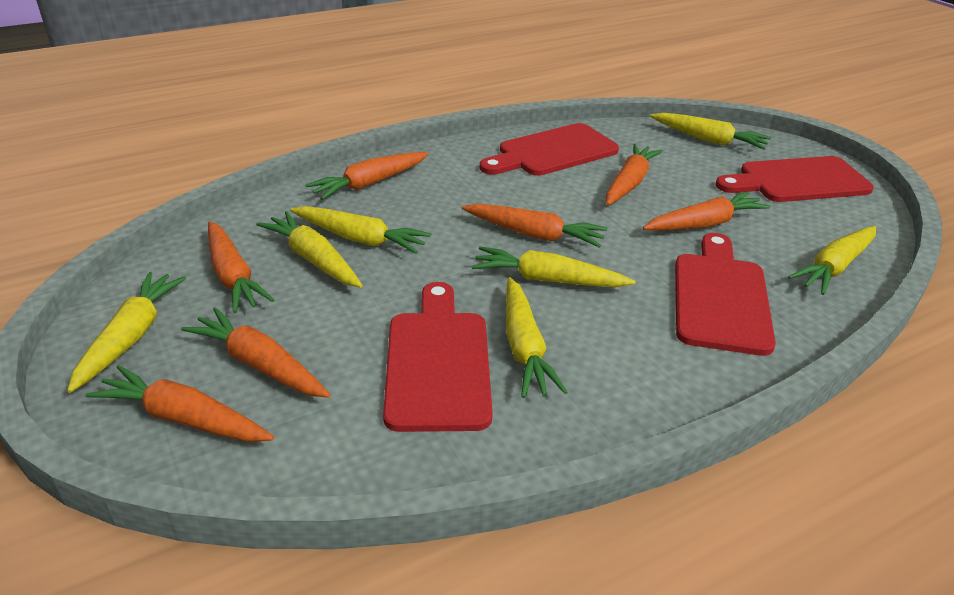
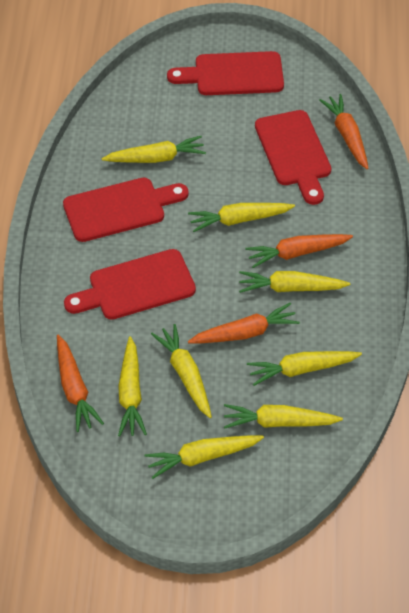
orange carrot: 7 -> 4
yellow carrot: 7 -> 8

